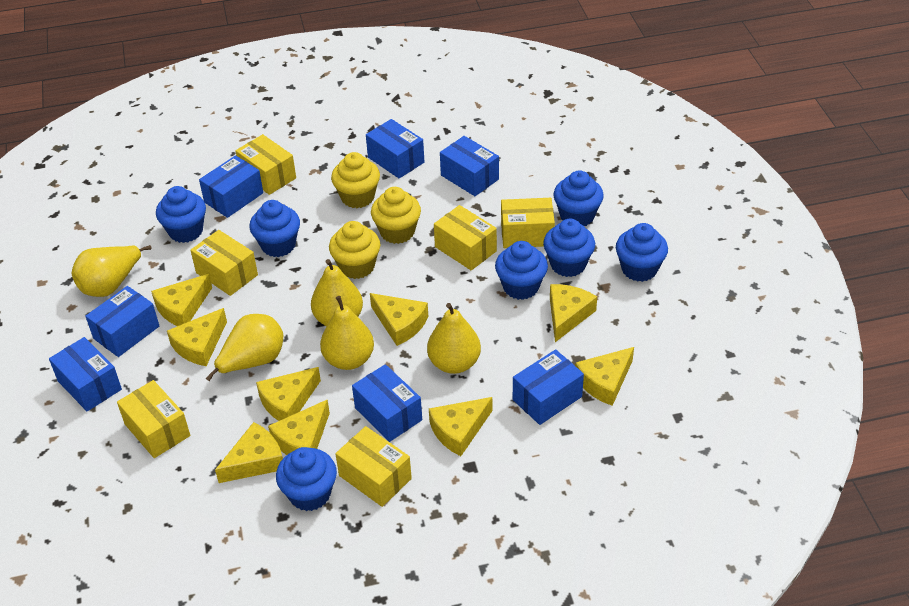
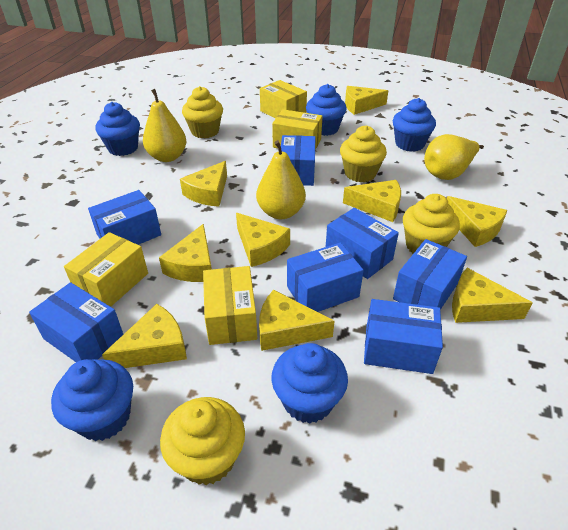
blue cupcake: 7 -> 5
yellow box: 6 -> 4
yellow cupcake: 3 -> 4
yellow pear: 5 -> 3

